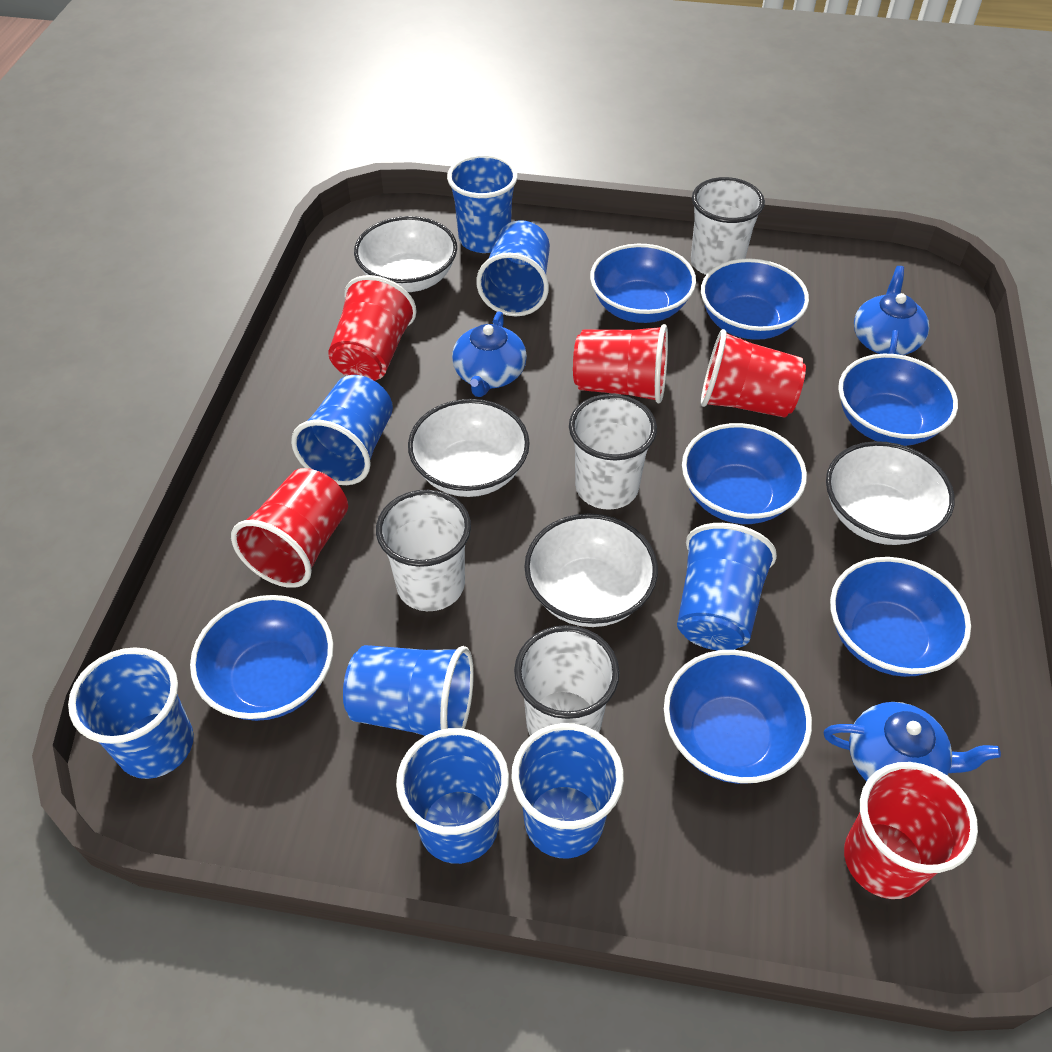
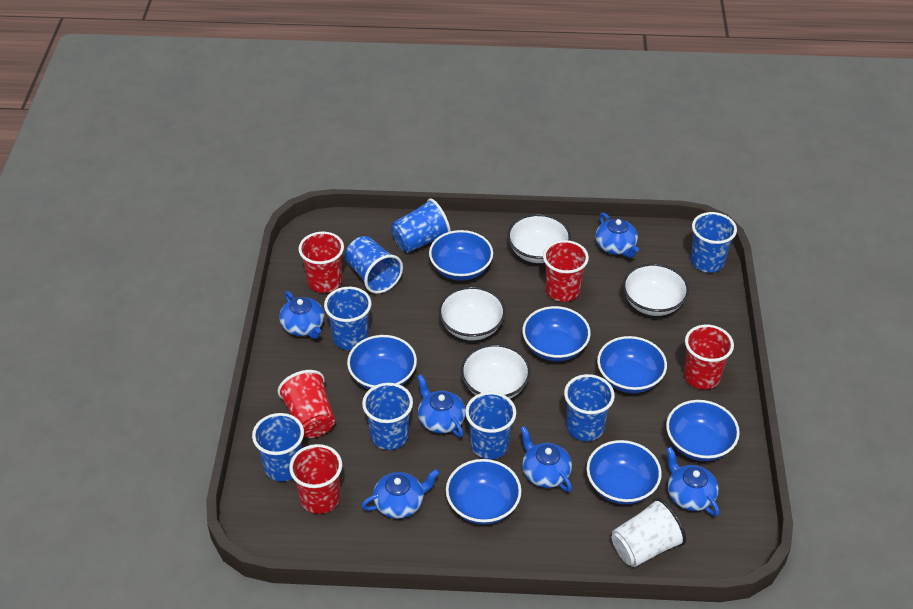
blue teapot: 3 -> 6
white cup: 4 -> 1

